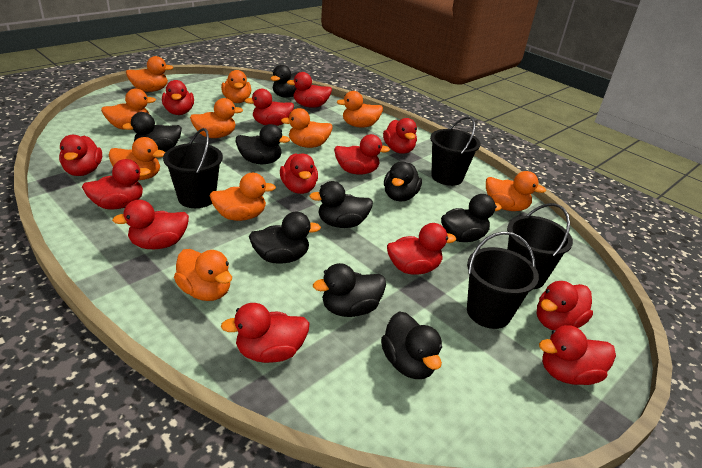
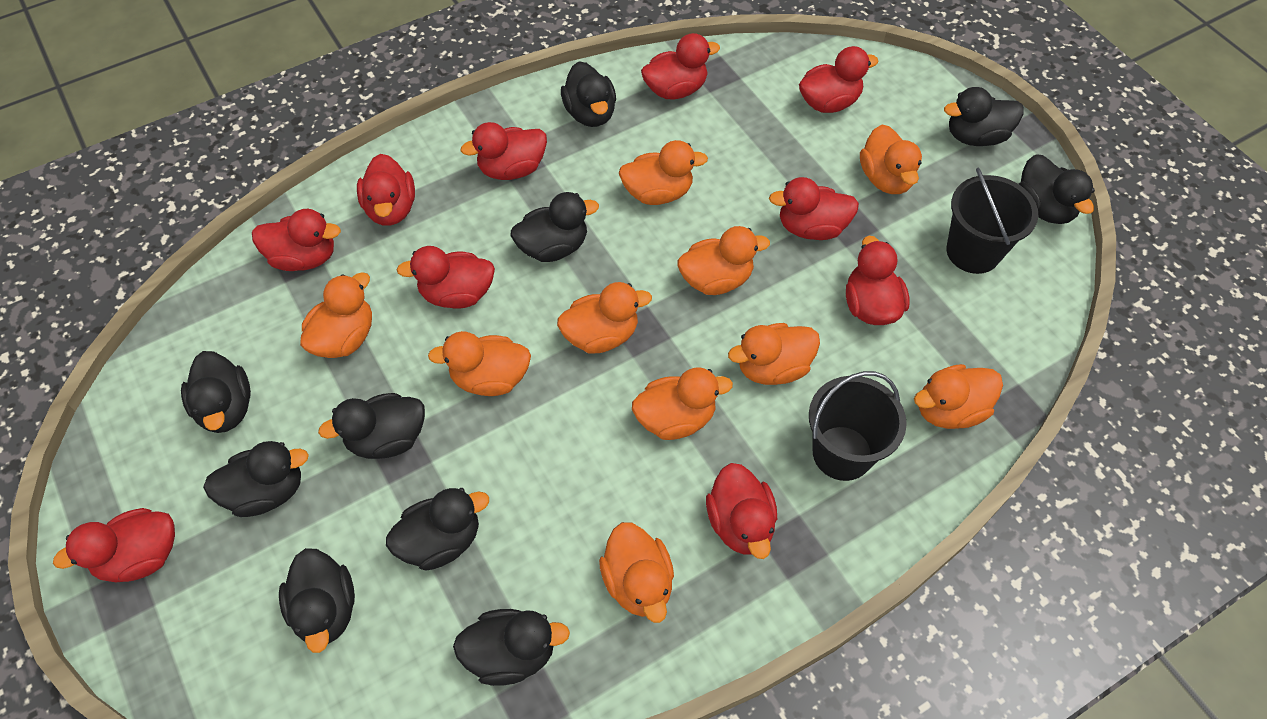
black bucket: 4 -> 2
black duck: 9 -> 10
red duck: 13 -> 10

